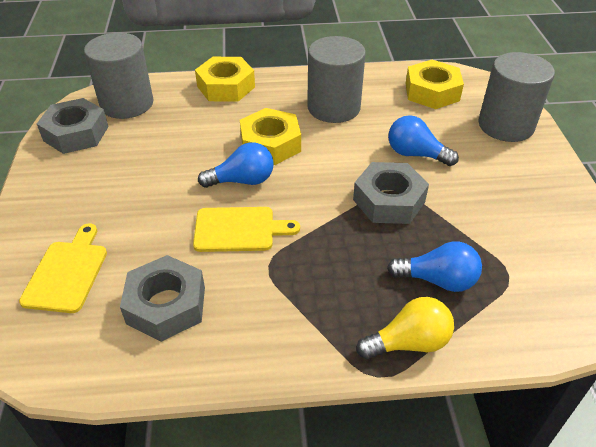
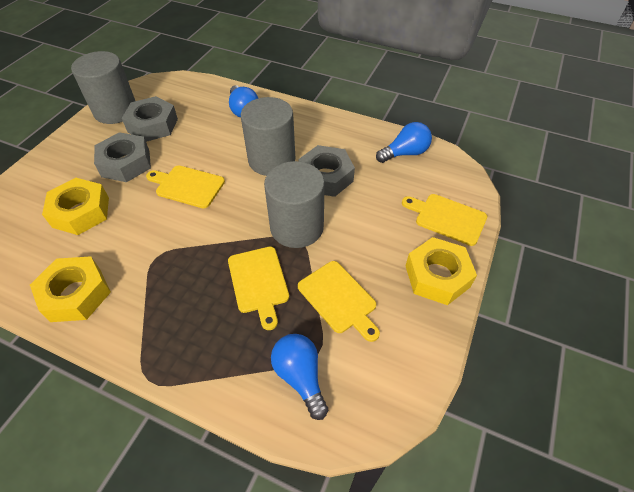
yellow cutting board: 2 -> 4
yellow light bulb: 1 -> 0

